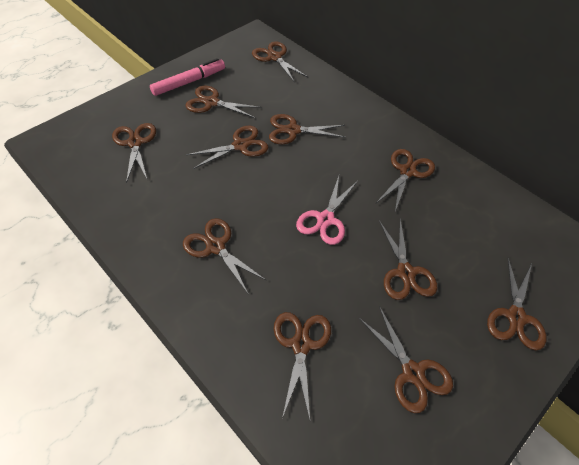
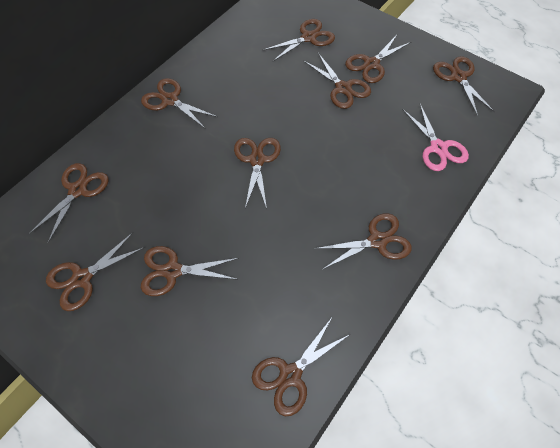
pink marker: 1 -> 0

